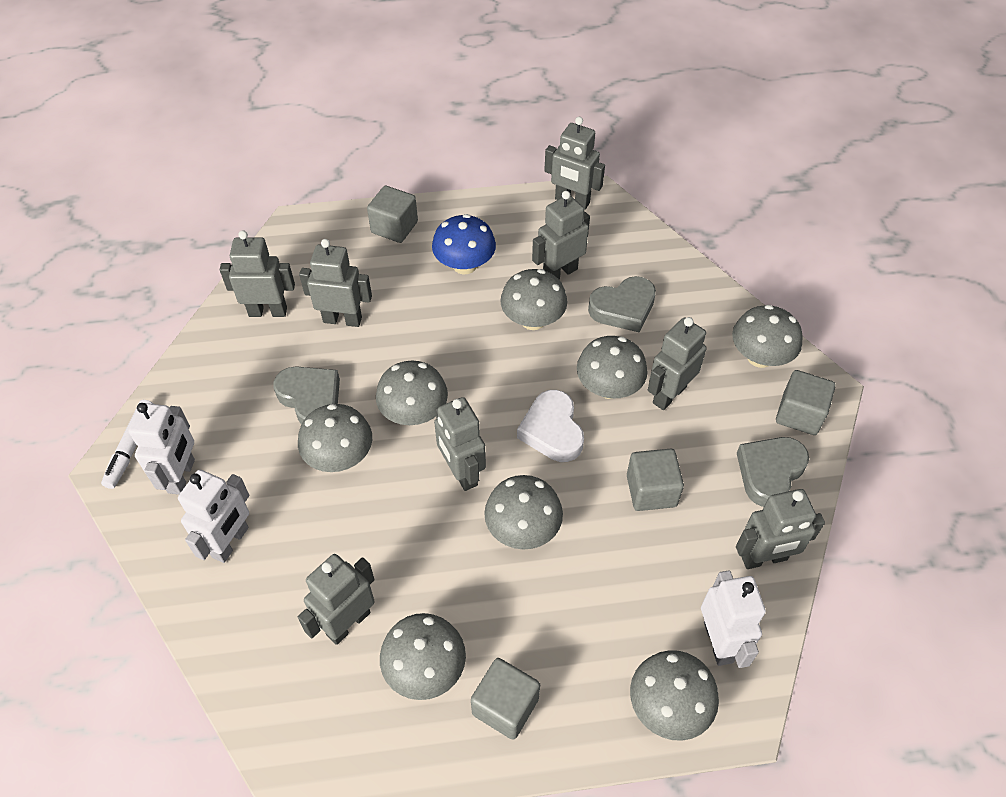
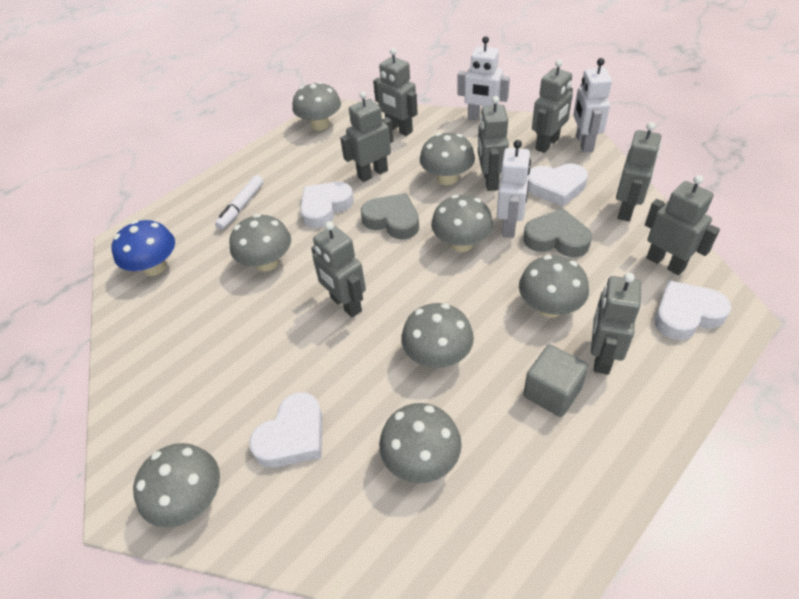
grey cube: 4 -> 1
grey heart: 3 -> 2
white heart: 1 -> 4

